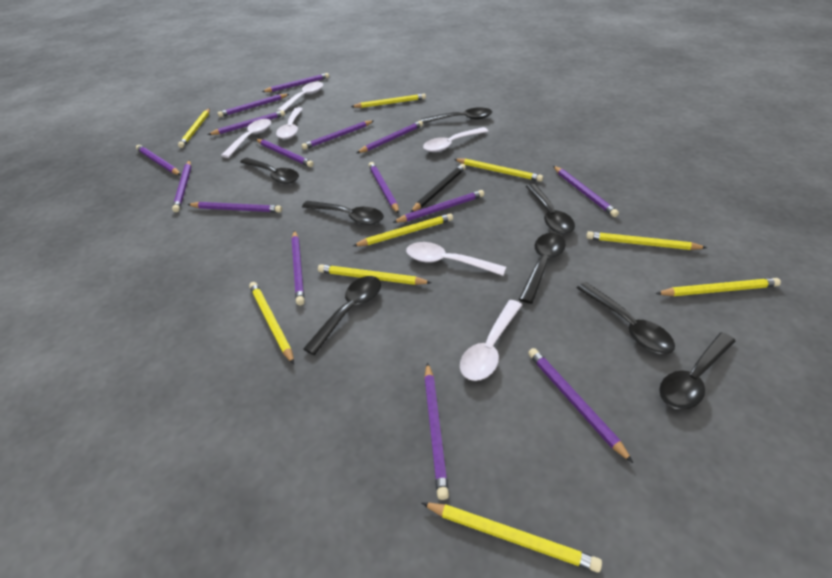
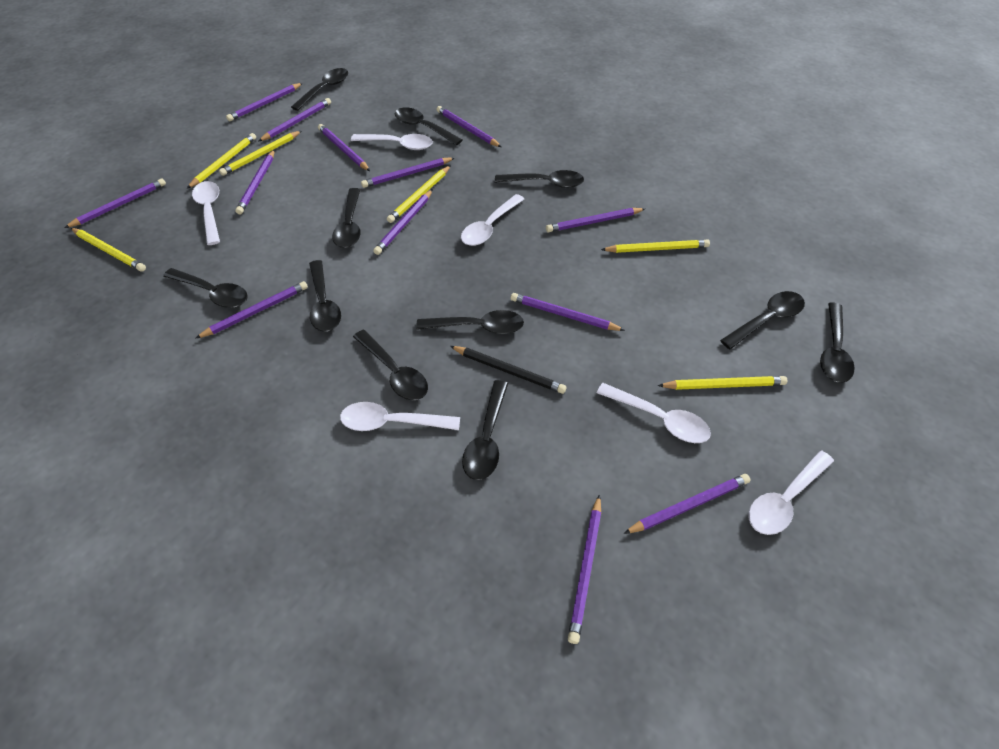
black spoon: 8 -> 11
purple pencil: 15 -> 13
yellow pencil: 9 -> 6

